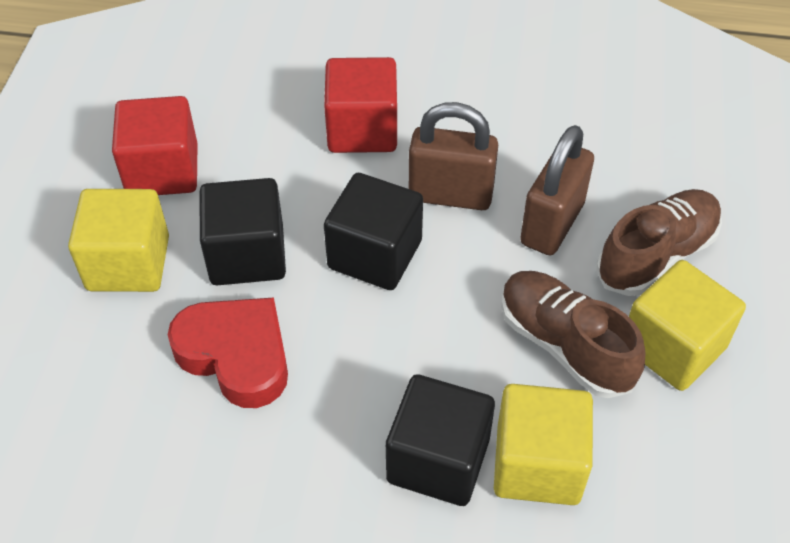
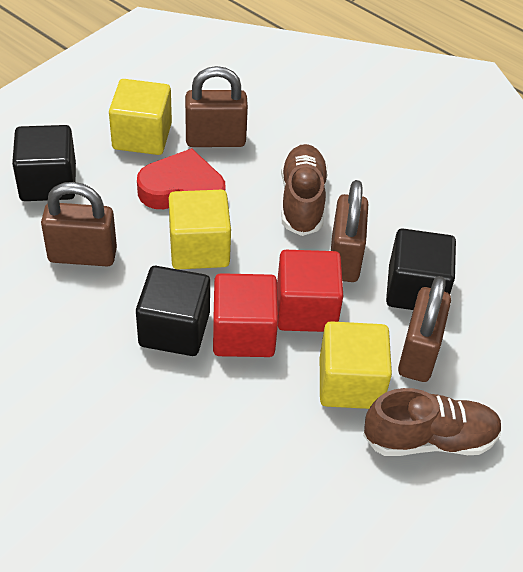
brown padlock: 2 -> 4

